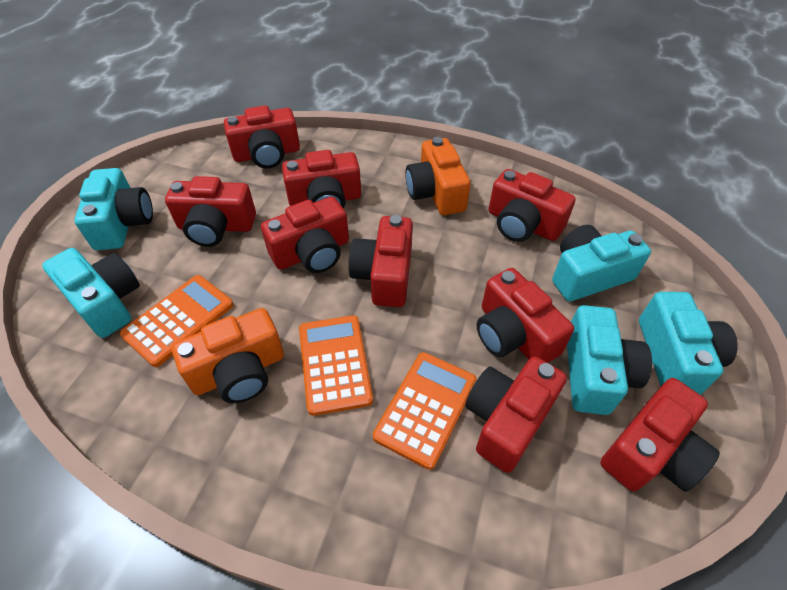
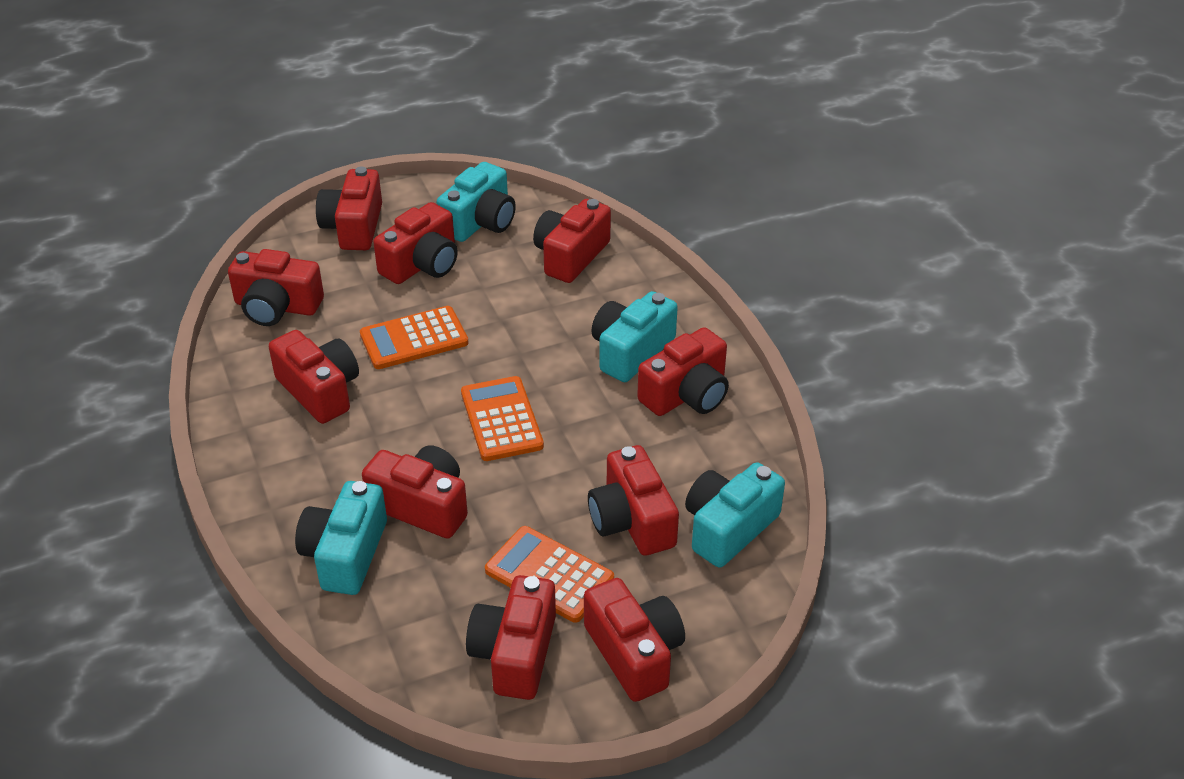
orange camera: 2 -> 0
red camera: 9 -> 10
turquoise camera: 5 -> 4

